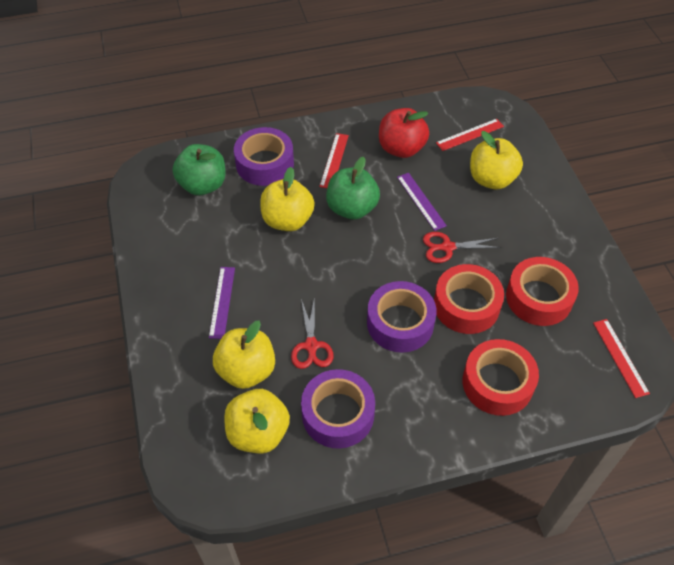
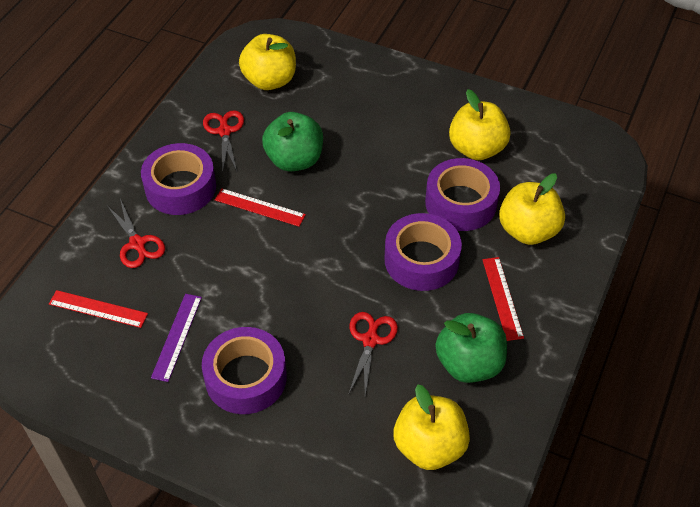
purple ruler: 2 -> 1
purple tape: 3 -> 4
red apple: 1 -> 0
red scissors: 2 -> 3
red tape: 3 -> 0

